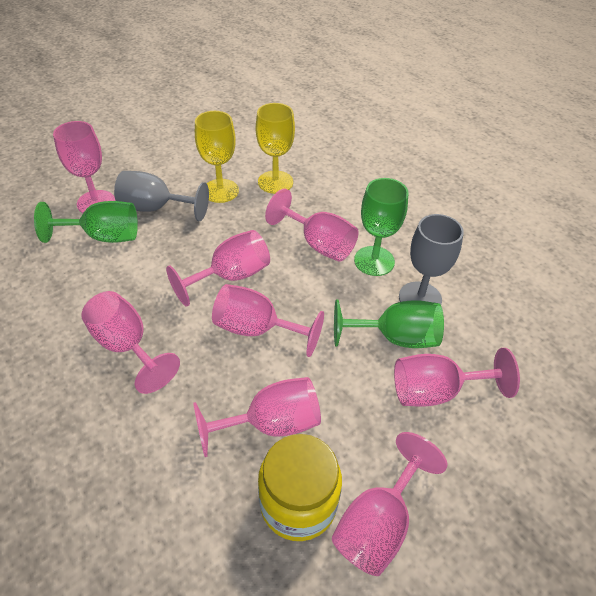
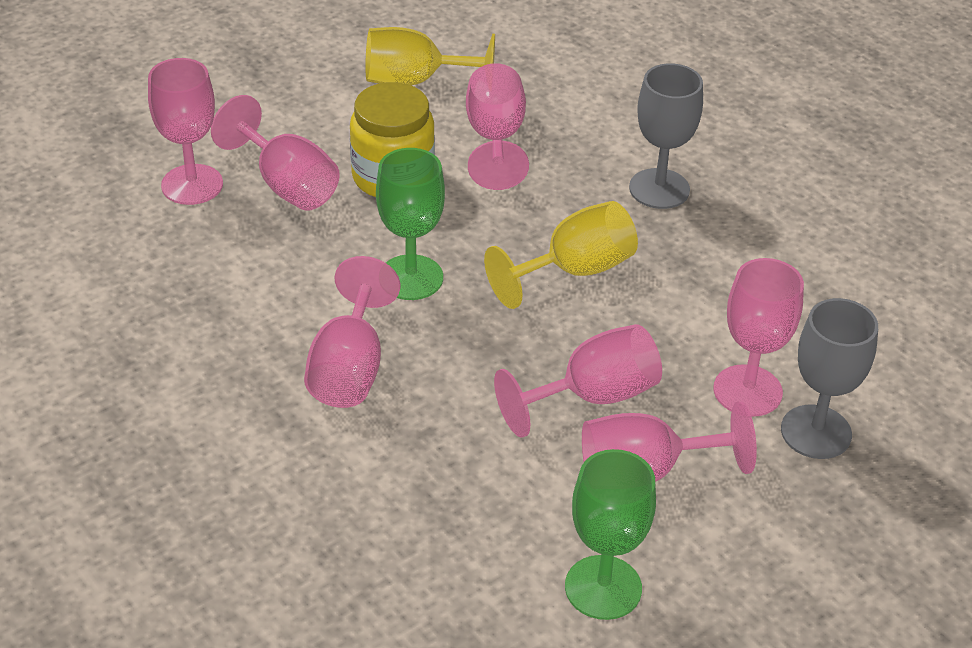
green goblet: 3 -> 2
pink goblet: 8 -> 7

